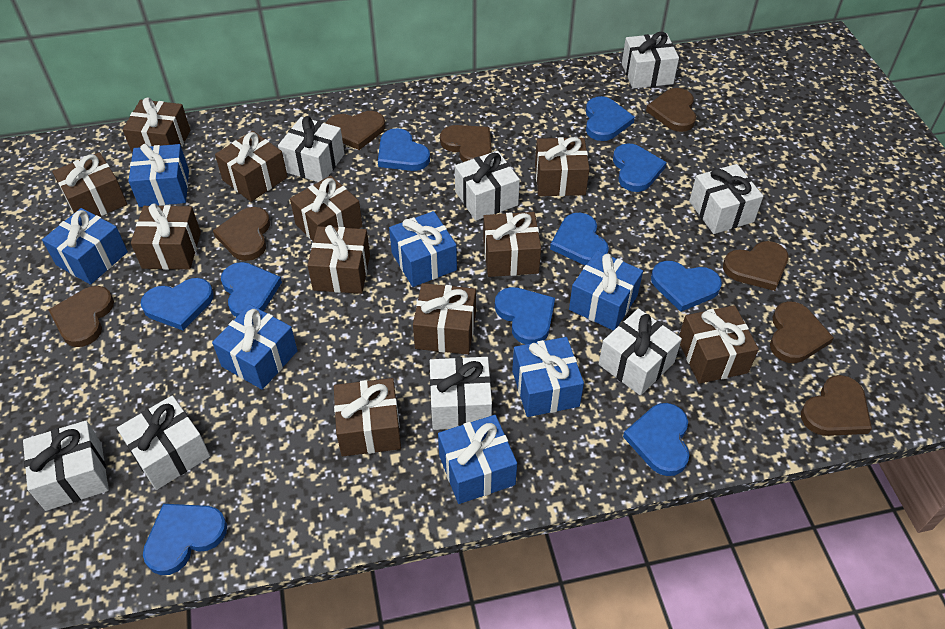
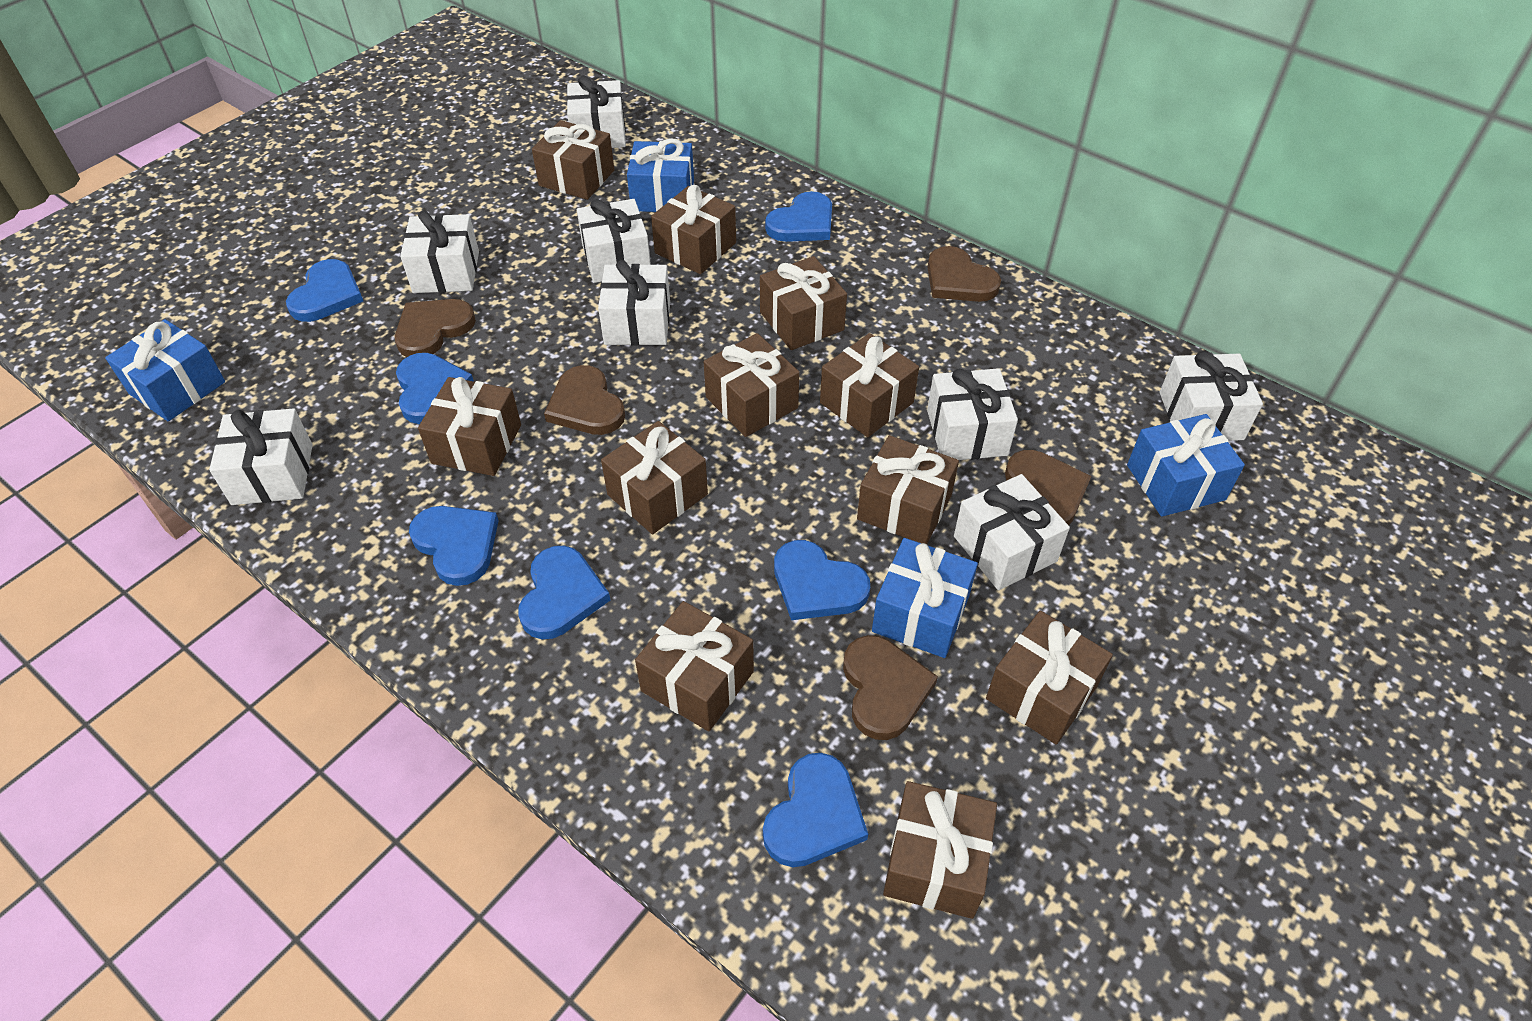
blue gift: 7 -> 4
blue heart: 10 -> 7
brown heart: 8 -> 5

